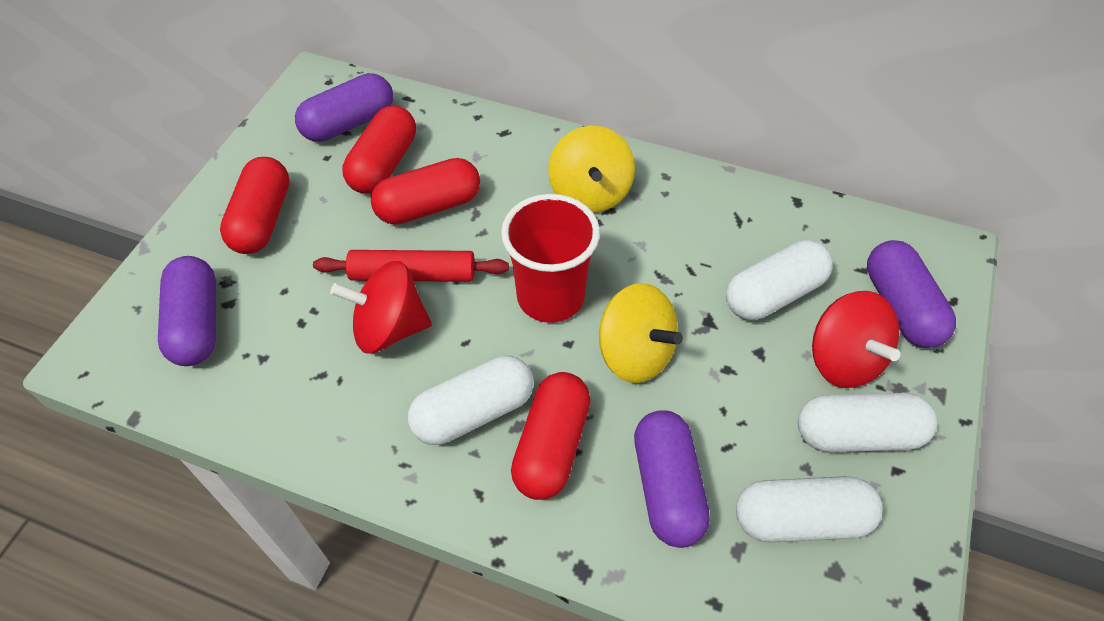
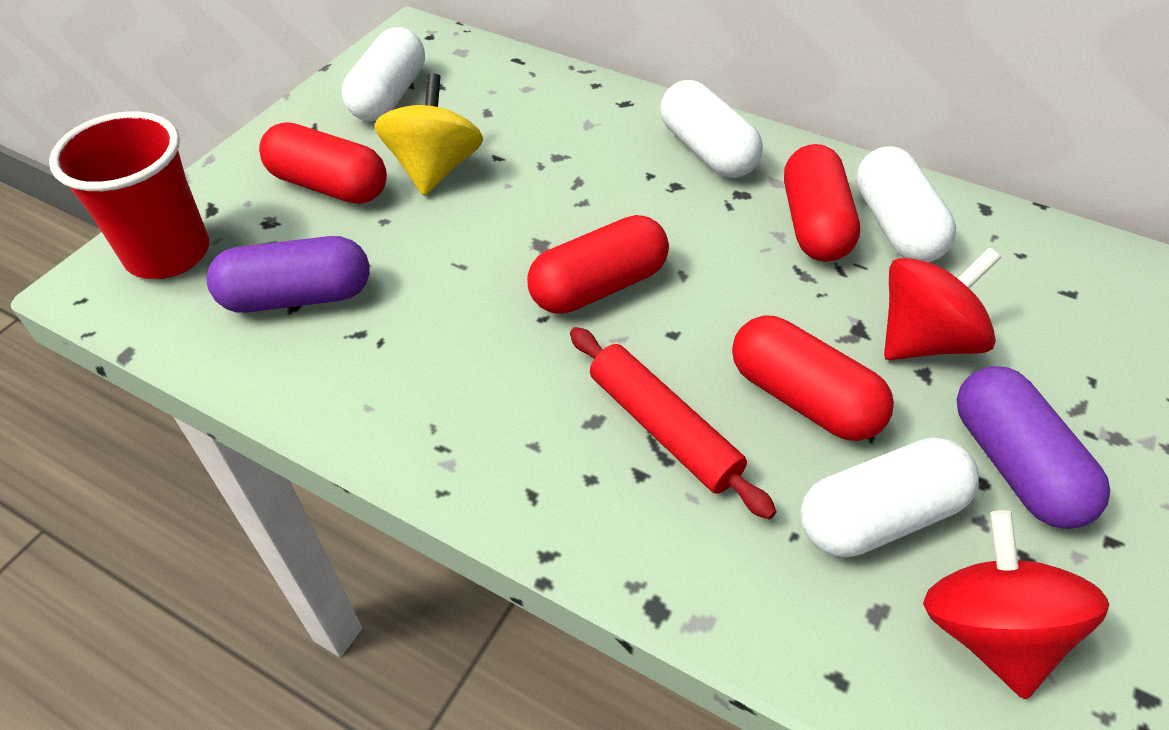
purple capsule: 4 -> 2
yellow spinning top: 2 -> 1

